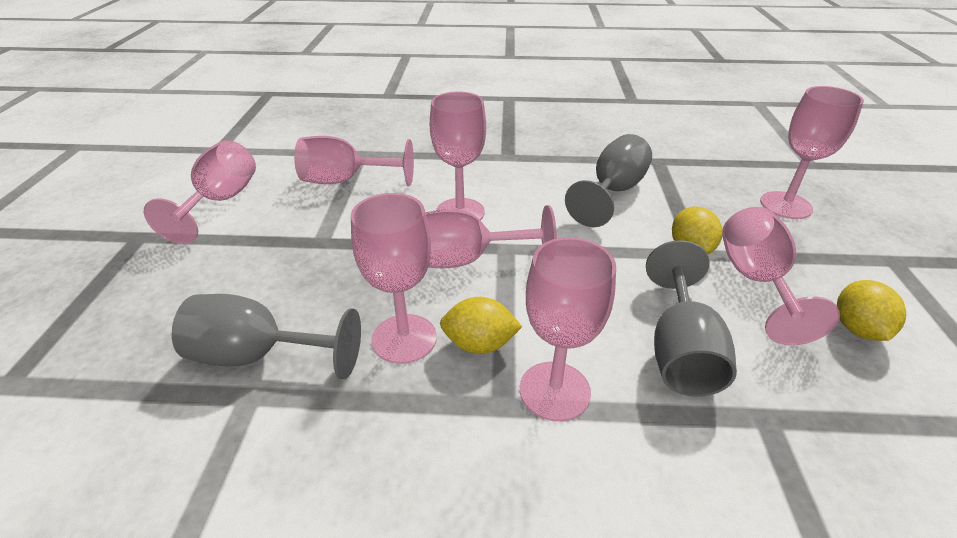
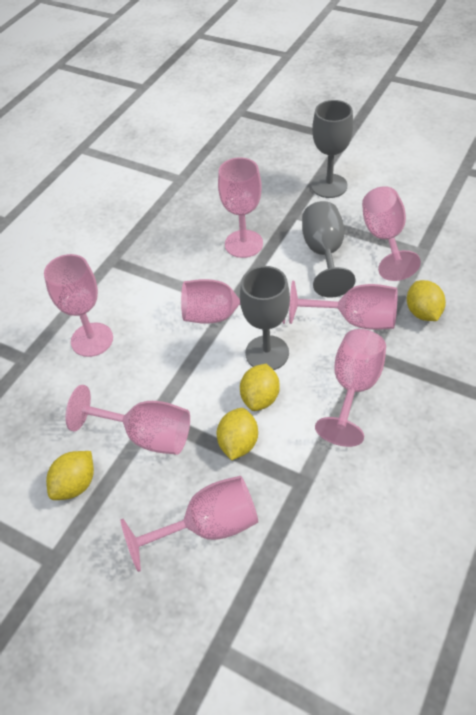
yellow lemon: 3 -> 4

